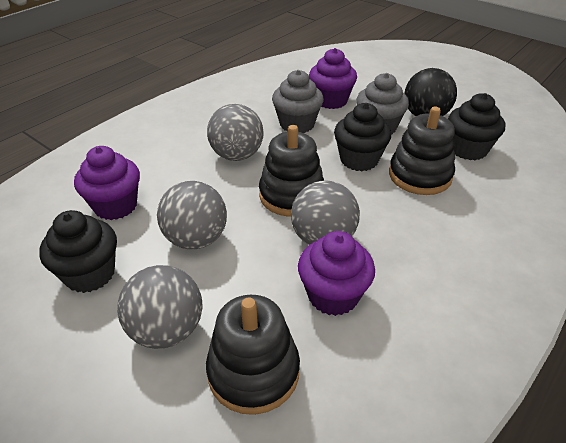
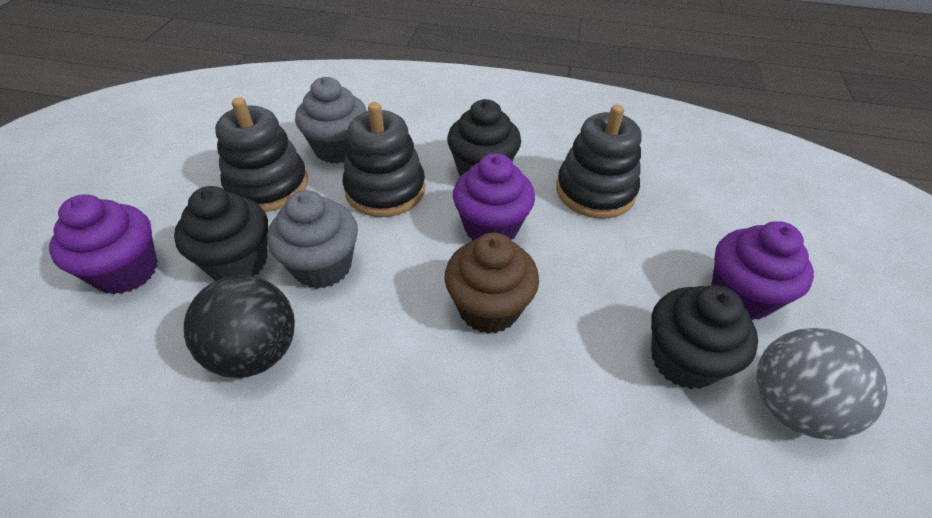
brown cupcake: 0 -> 1
grey ball: 4 -> 1

